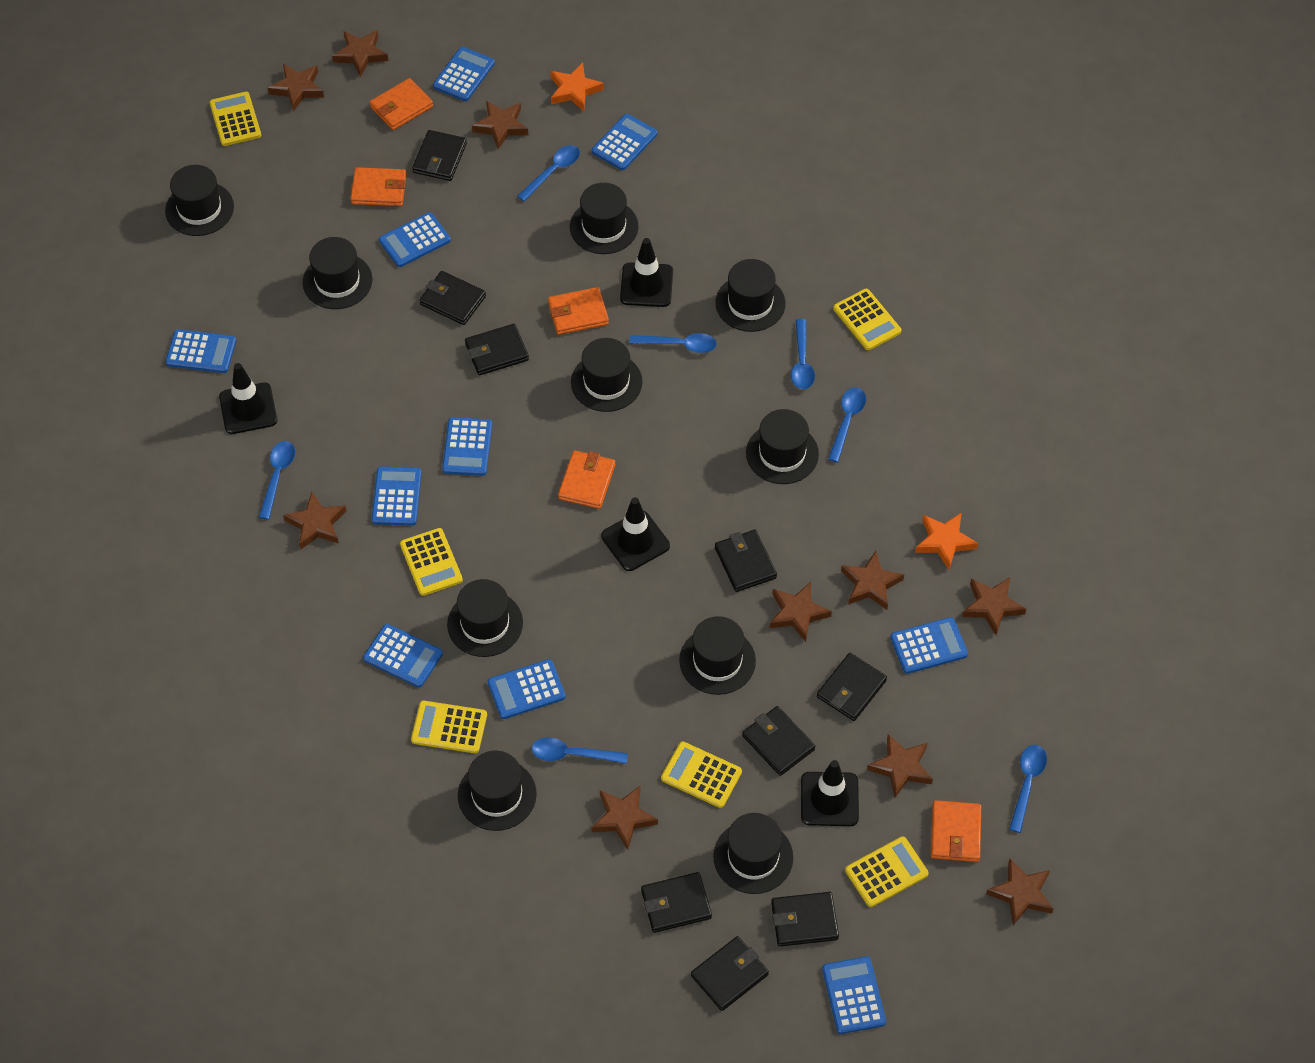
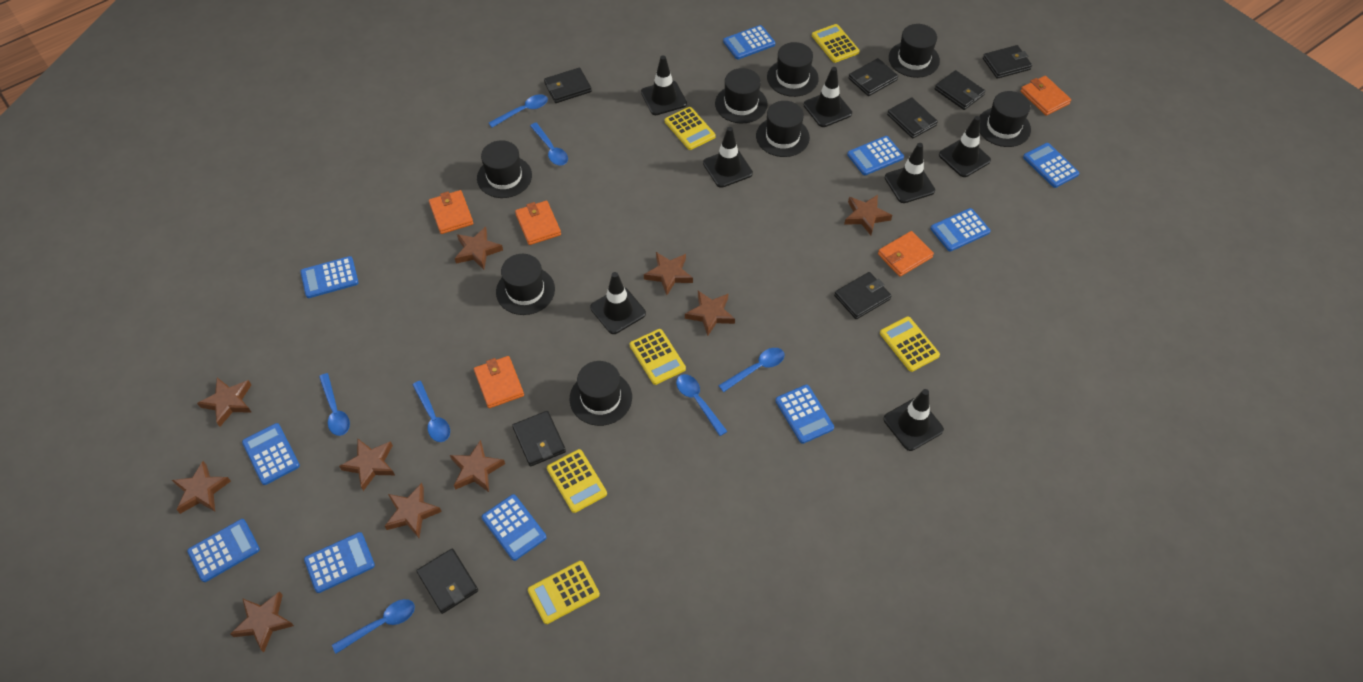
black hat: 10 -> 8
black traffic cone: 4 -> 7
black wallet: 9 -> 8
orange star: 2 -> 0

